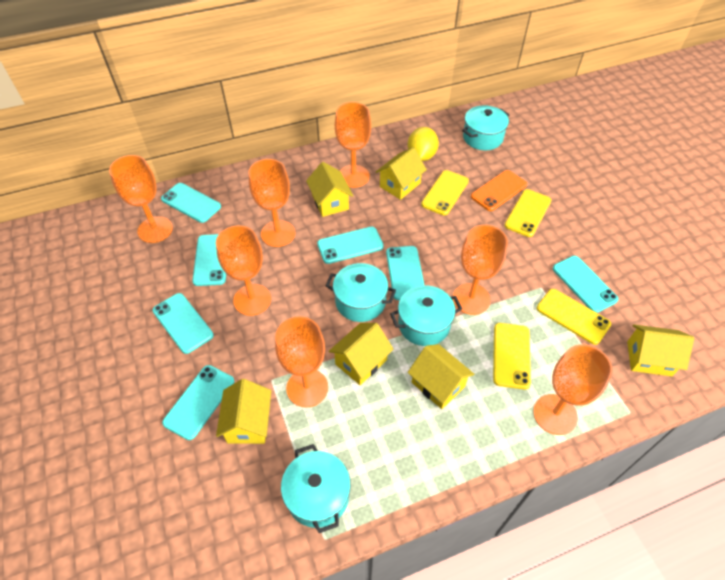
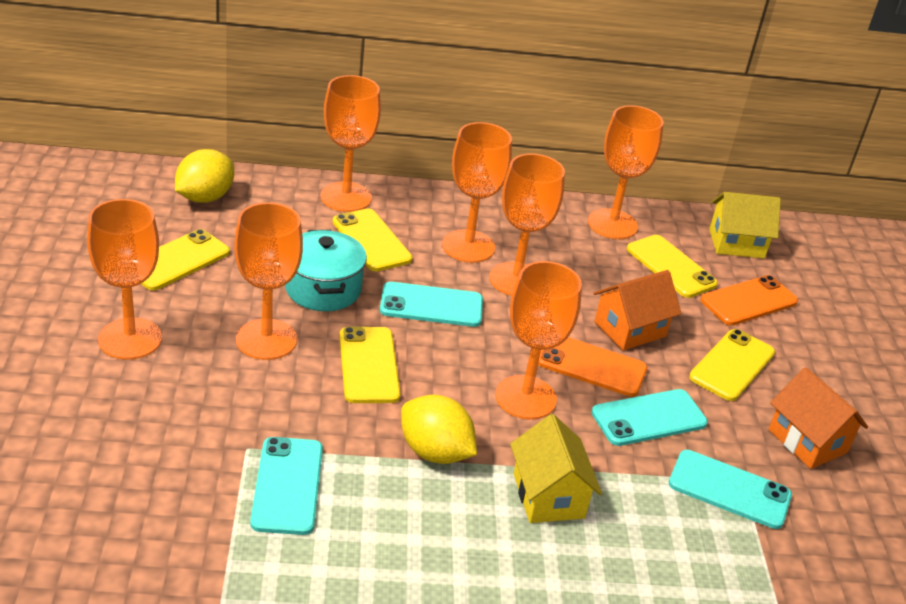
orange house: 0 -> 2
orange phone: 1 -> 2
turquoise phone: 7 -> 4
turquoise pot: 4 -> 1
yellow house: 6 -> 2
yellow lemon: 1 -> 2
yellow phone: 4 -> 5

